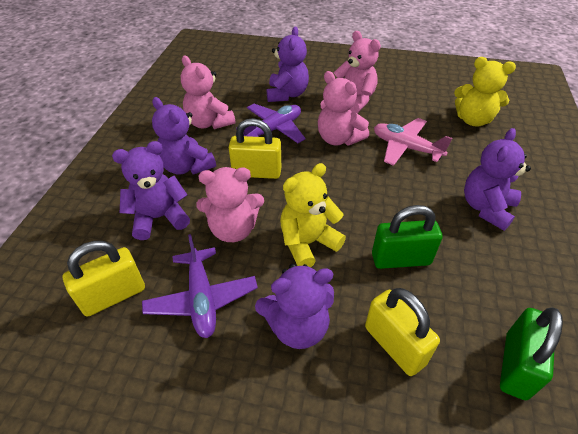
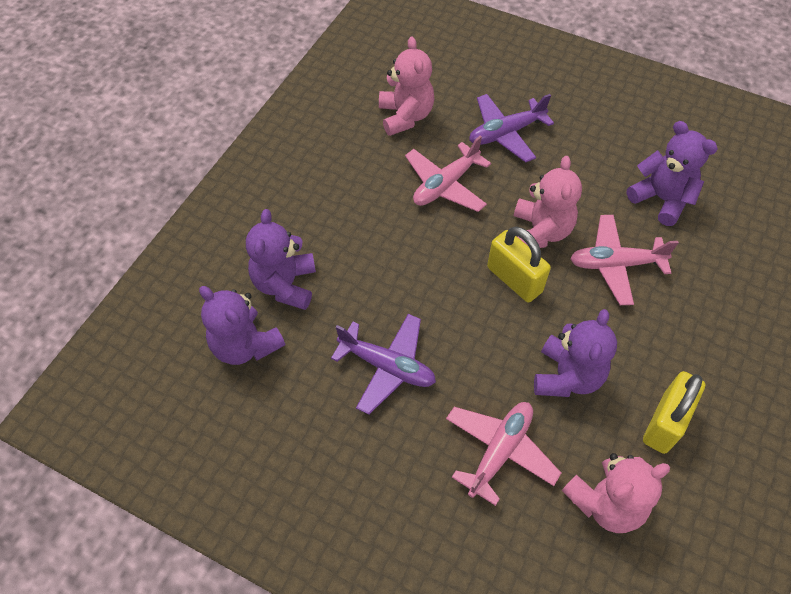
green padlock: 2 -> 0
pink plane: 1 -> 3
pink teddy bear: 4 -> 3
purple teddy bear: 5 -> 4
yellow padlock: 3 -> 2
yellow teddy bear: 2 -> 0

